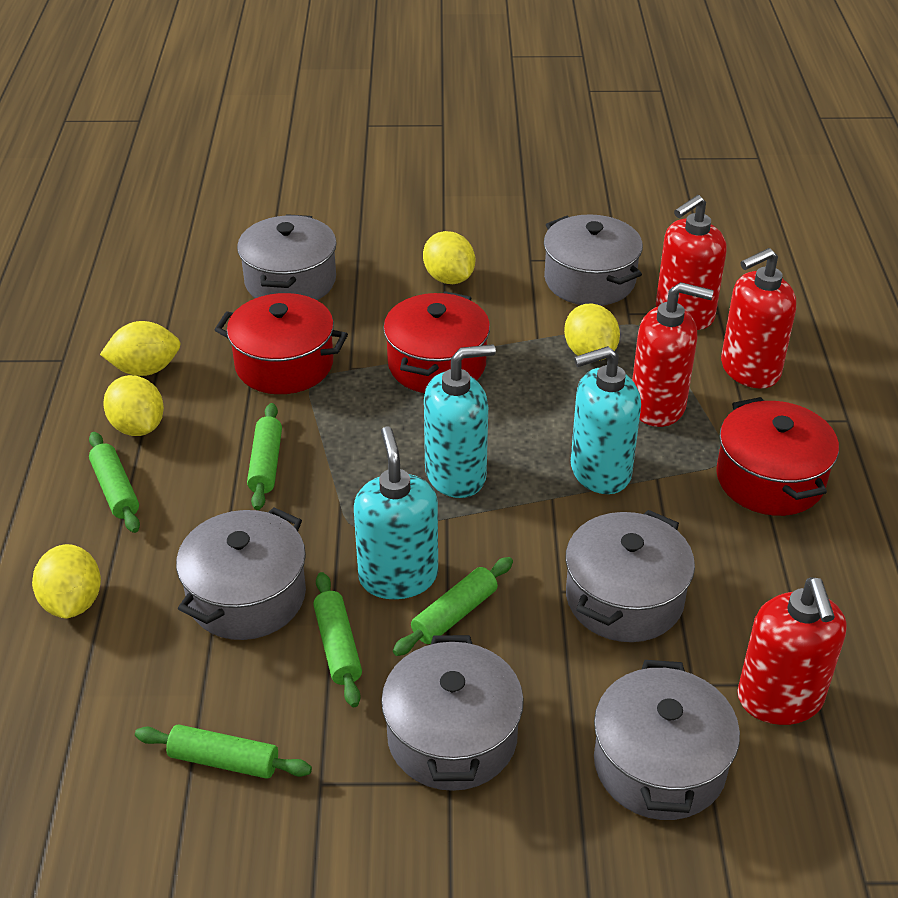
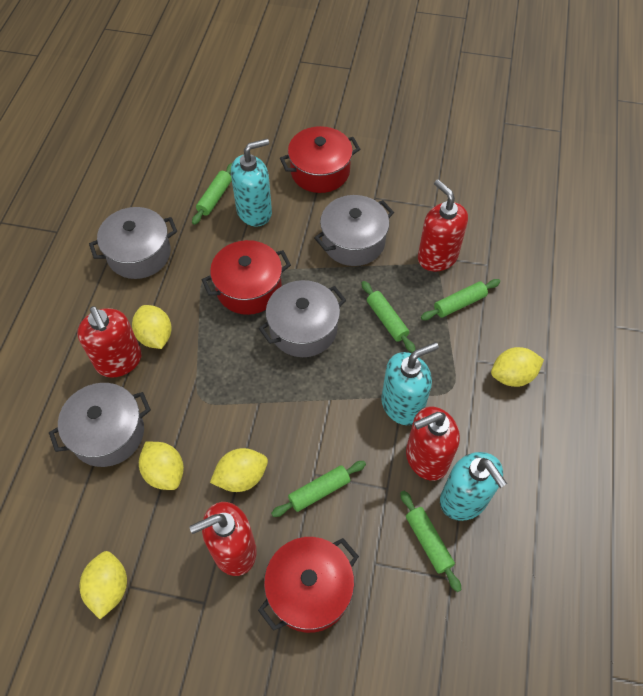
grey pot: 6 -> 4

